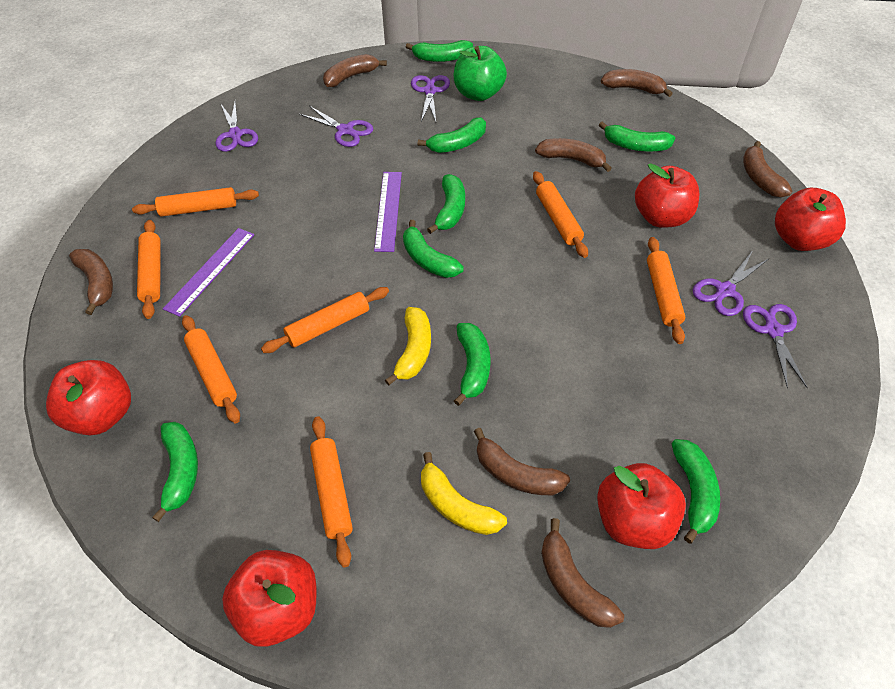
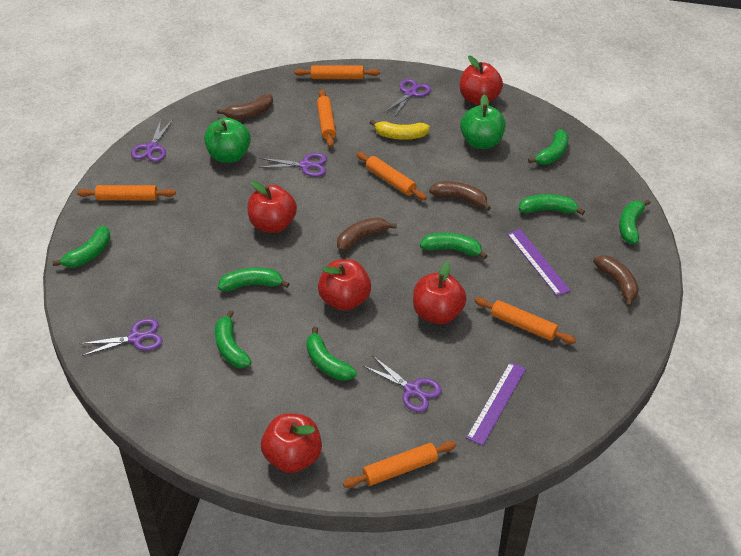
brown banana: 7 -> 4
green apple: 1 -> 2
orange rolling pin: 7 -> 6
yellow banana: 2 -> 1

